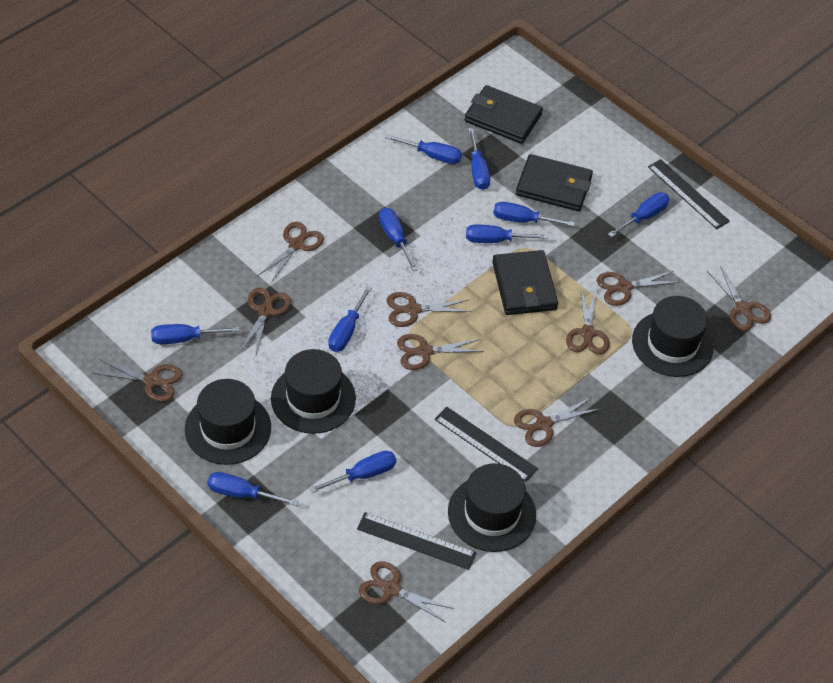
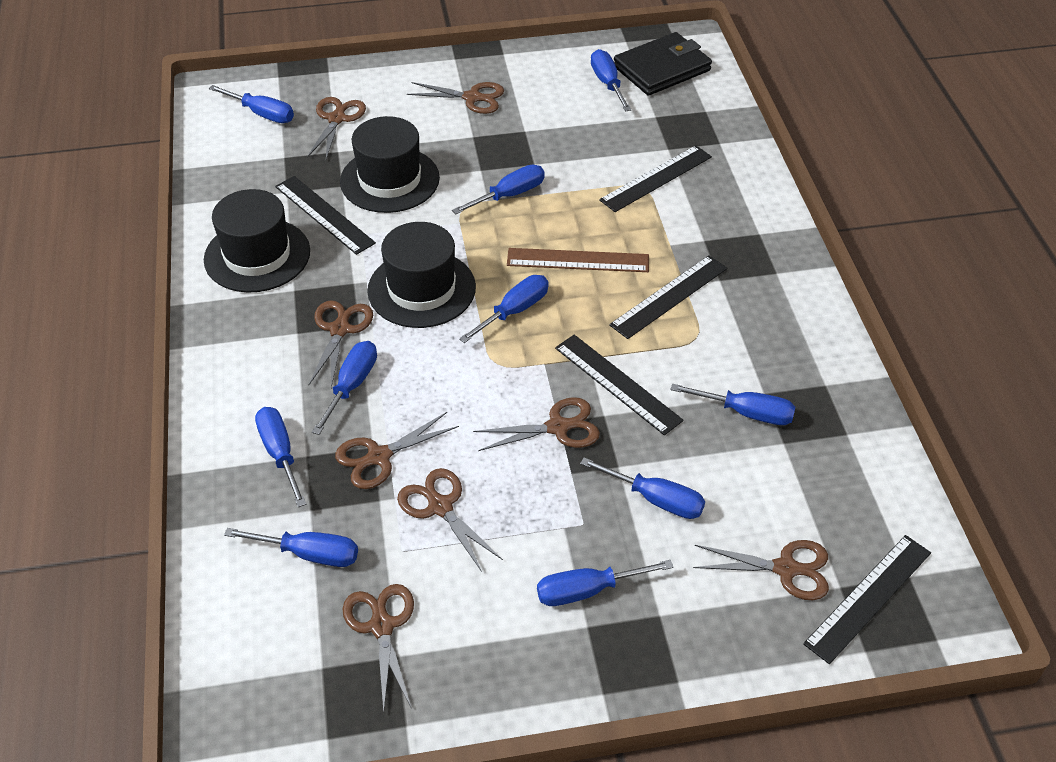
black hat: 4 -> 3
black ruler: 3 -> 5
black wallet: 3 -> 1
brown ruler: 0 -> 1
brown scissors: 10 -> 8

